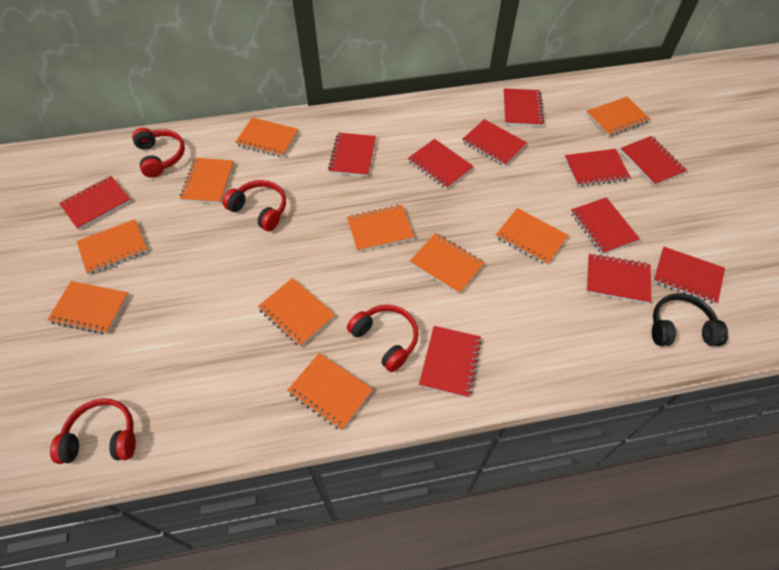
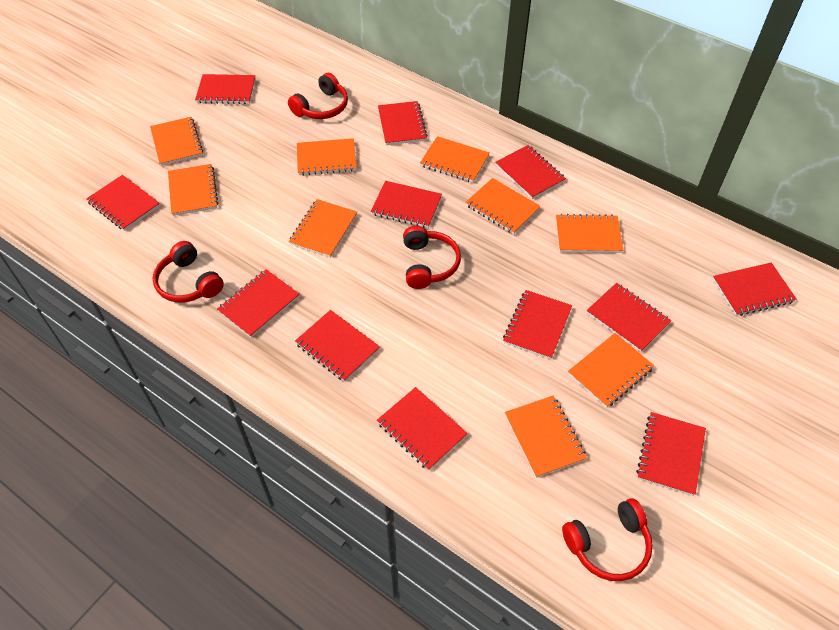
black headphones: 1 -> 0
orange notebook: 10 -> 9
red notebook: 11 -> 12

